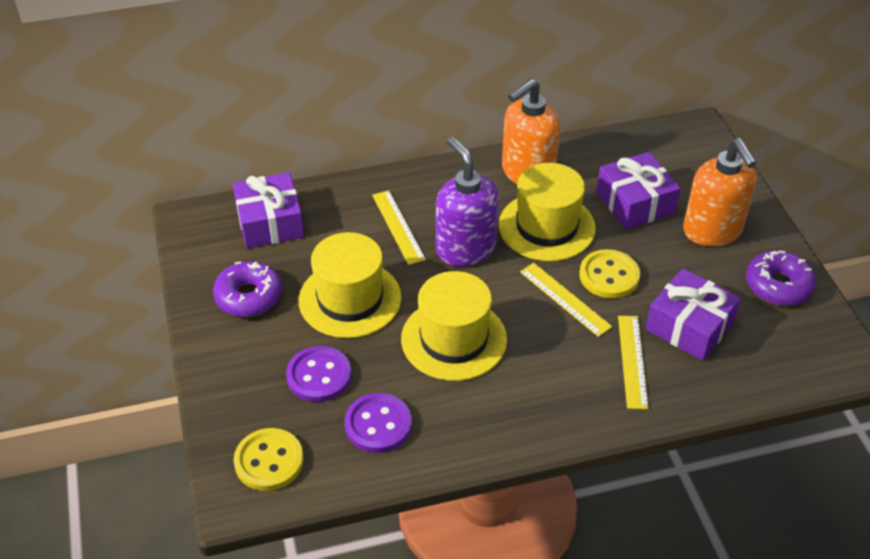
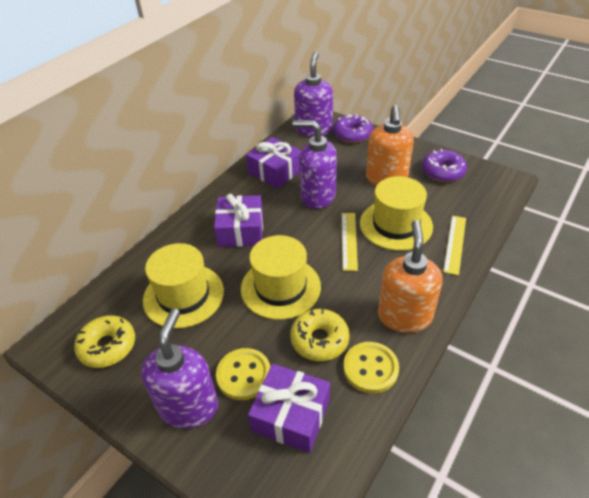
purple button: 2 -> 0
purple soap dispenser: 1 -> 3
yellow donut: 0 -> 2
yellow ruler: 3 -> 2

